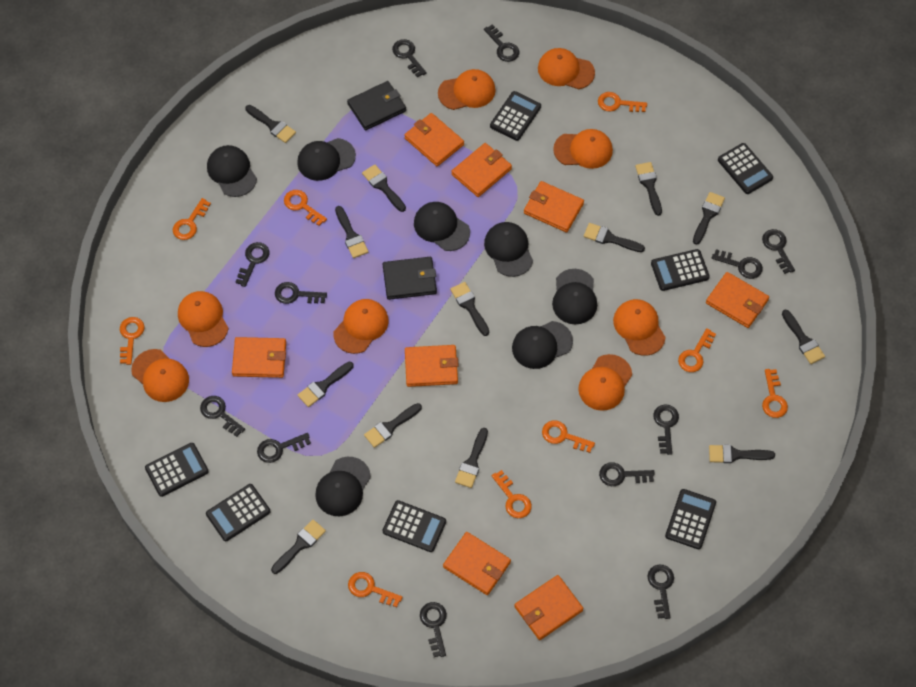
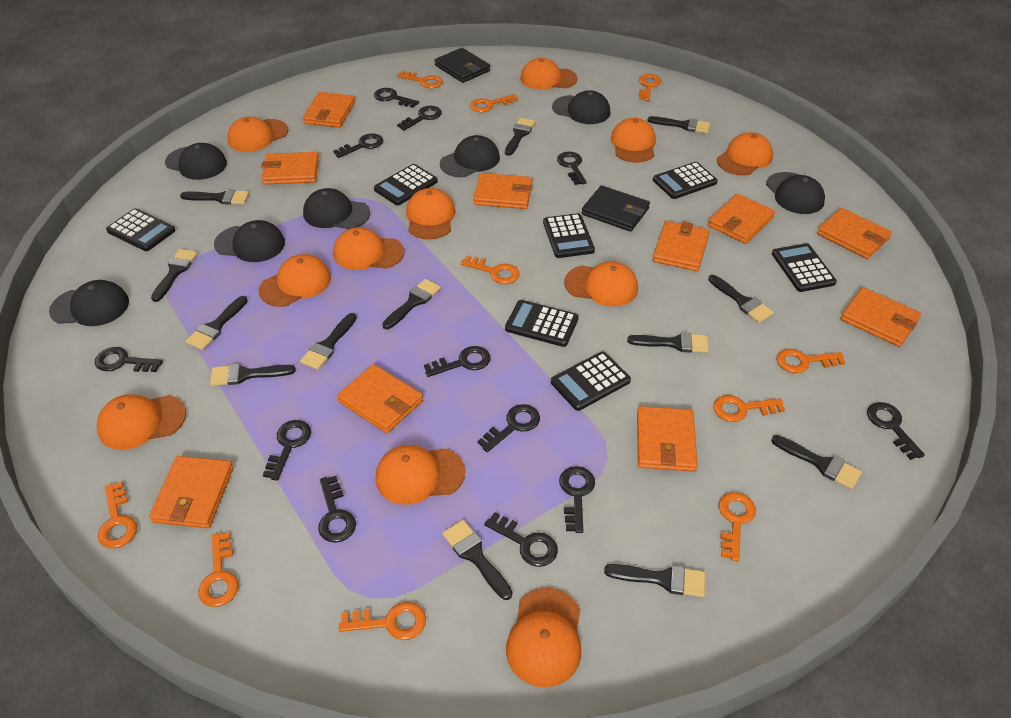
orange cap: 8 -> 11
orange key: 9 -> 10
orange wallet: 8 -> 10

